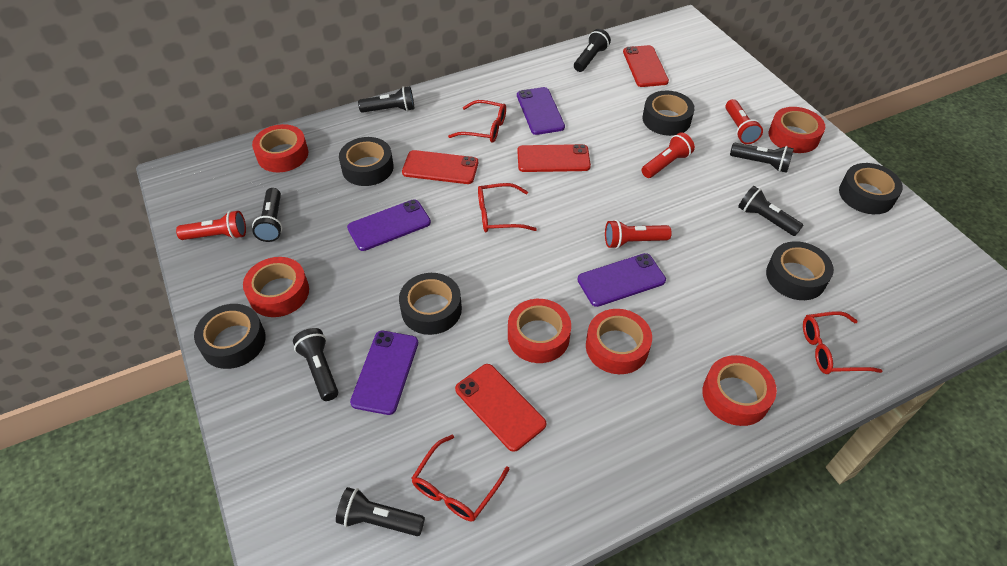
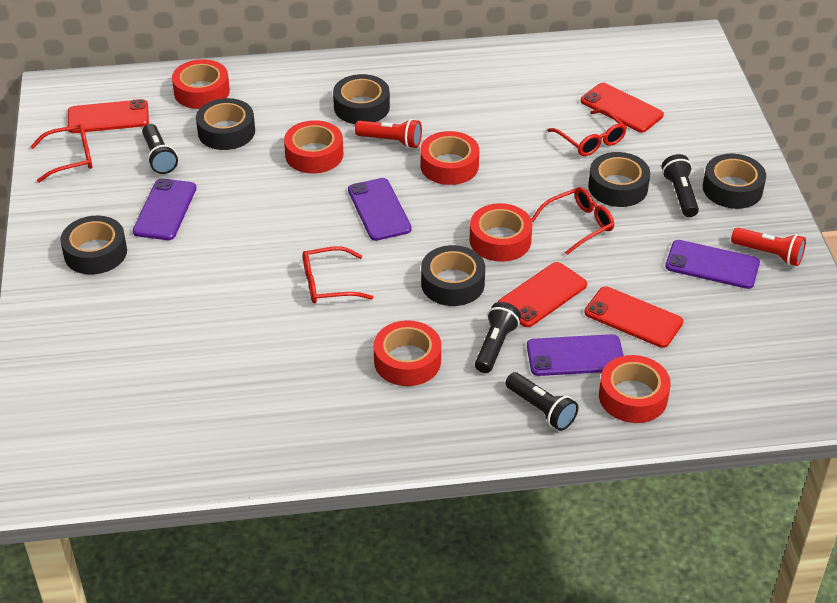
black flashlight: 7 -> 4
red flashlight: 4 -> 2

